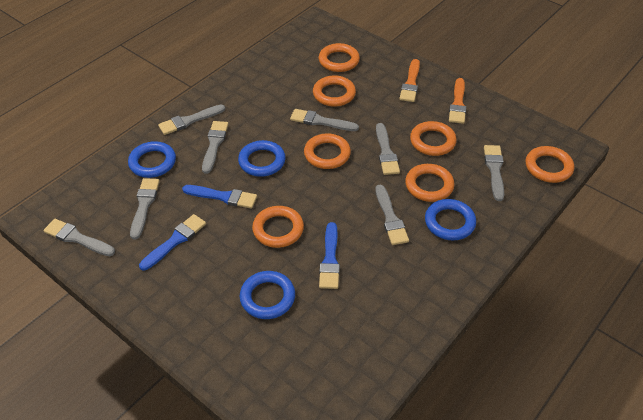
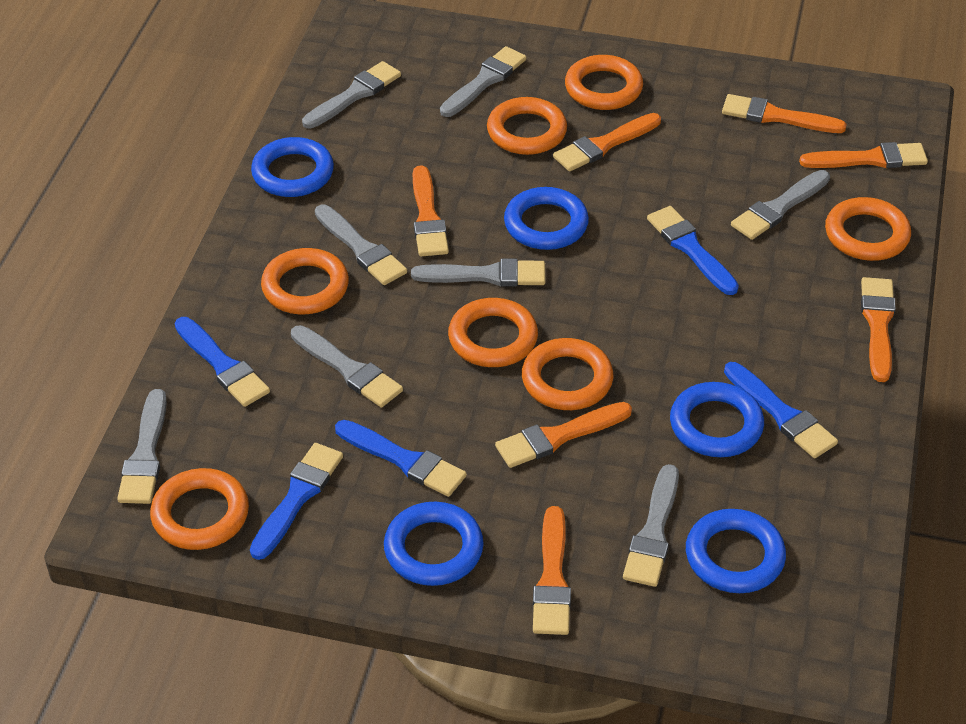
blue brush: 3 -> 5
blue ring: 4 -> 5
orange brush: 2 -> 7

